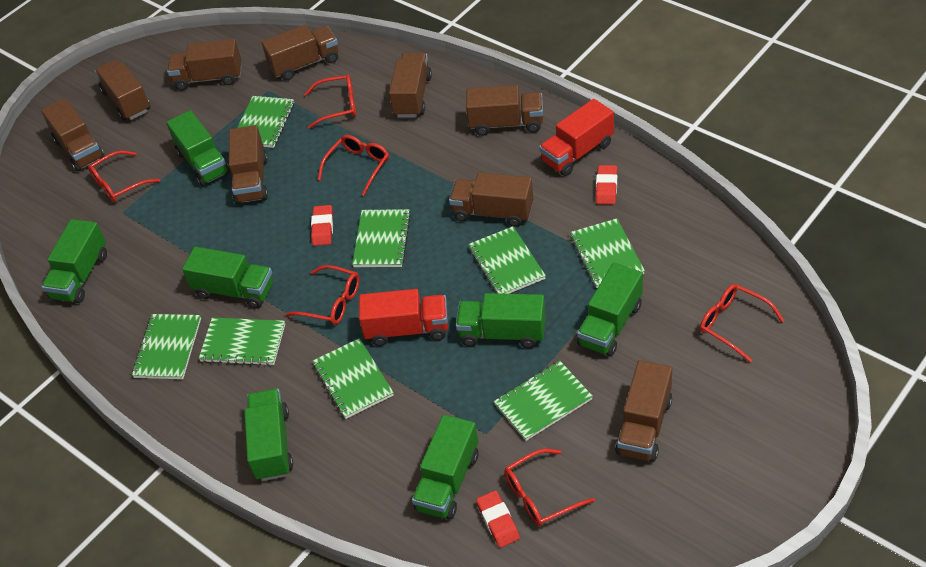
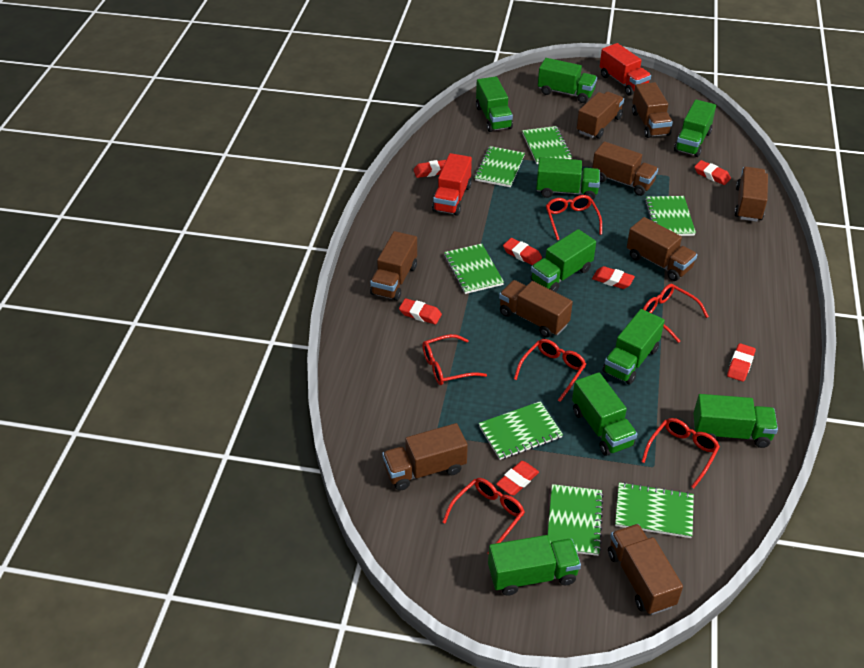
green notebook: 8 -> 7
green truck: 7 -> 9
red eraser: 3 -> 7

